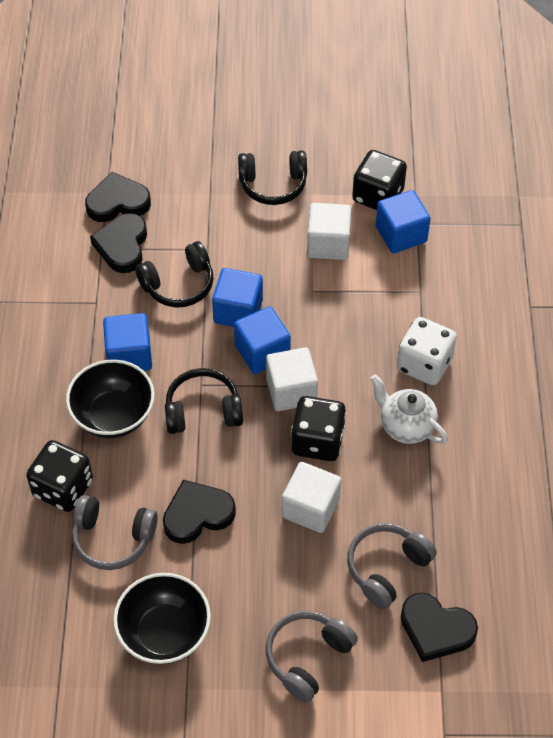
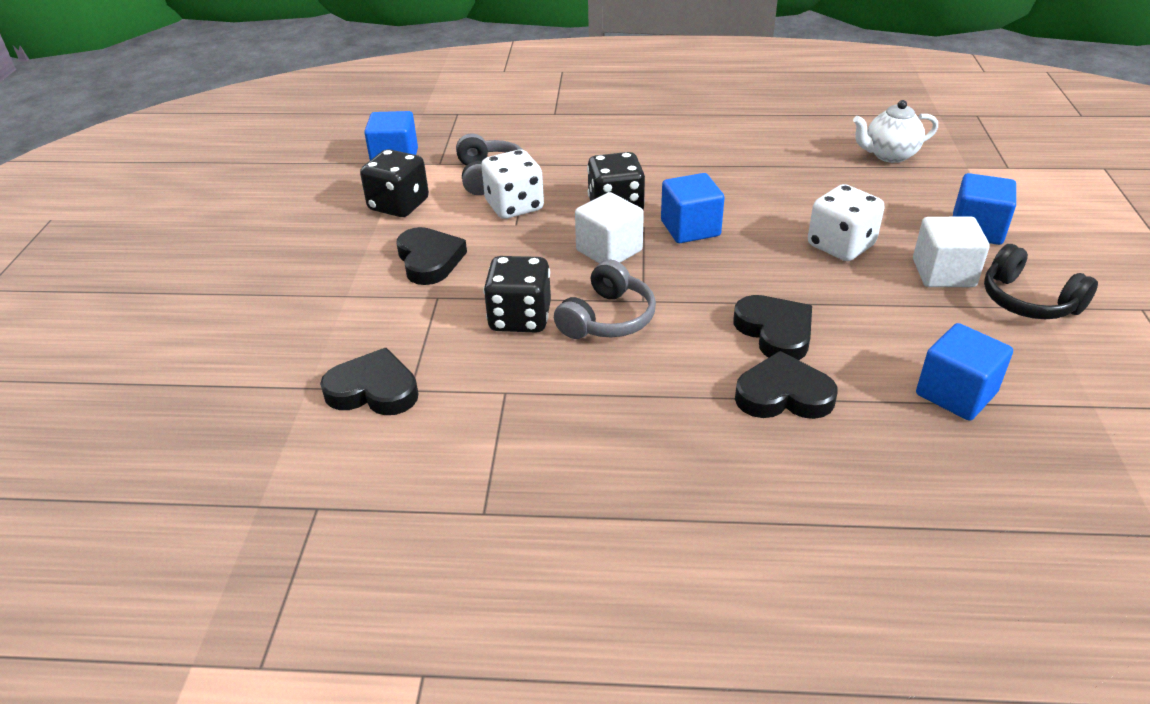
black bowl: 2 -> 0
black headphones: 3 -> 1
grey headphones: 3 -> 2
white cube: 3 -> 2
white dice: 1 -> 2

